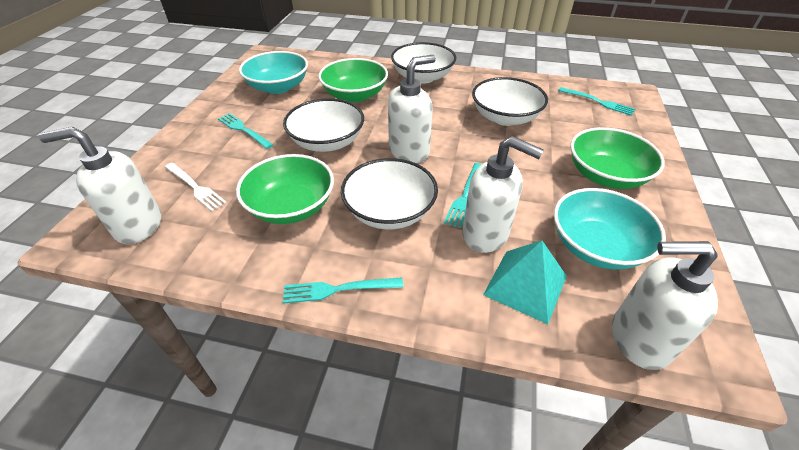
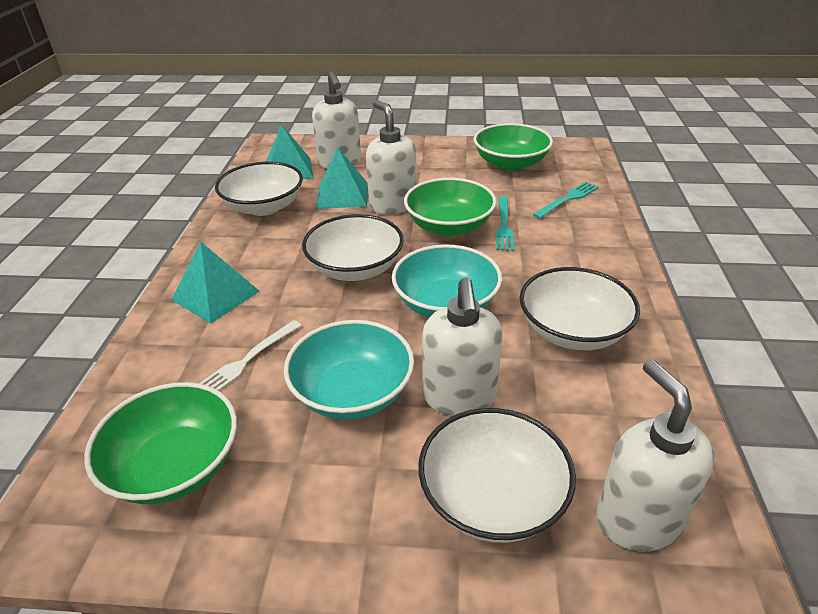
turquoise fork: 4 -> 2
turquoise pyramid: 1 -> 3

